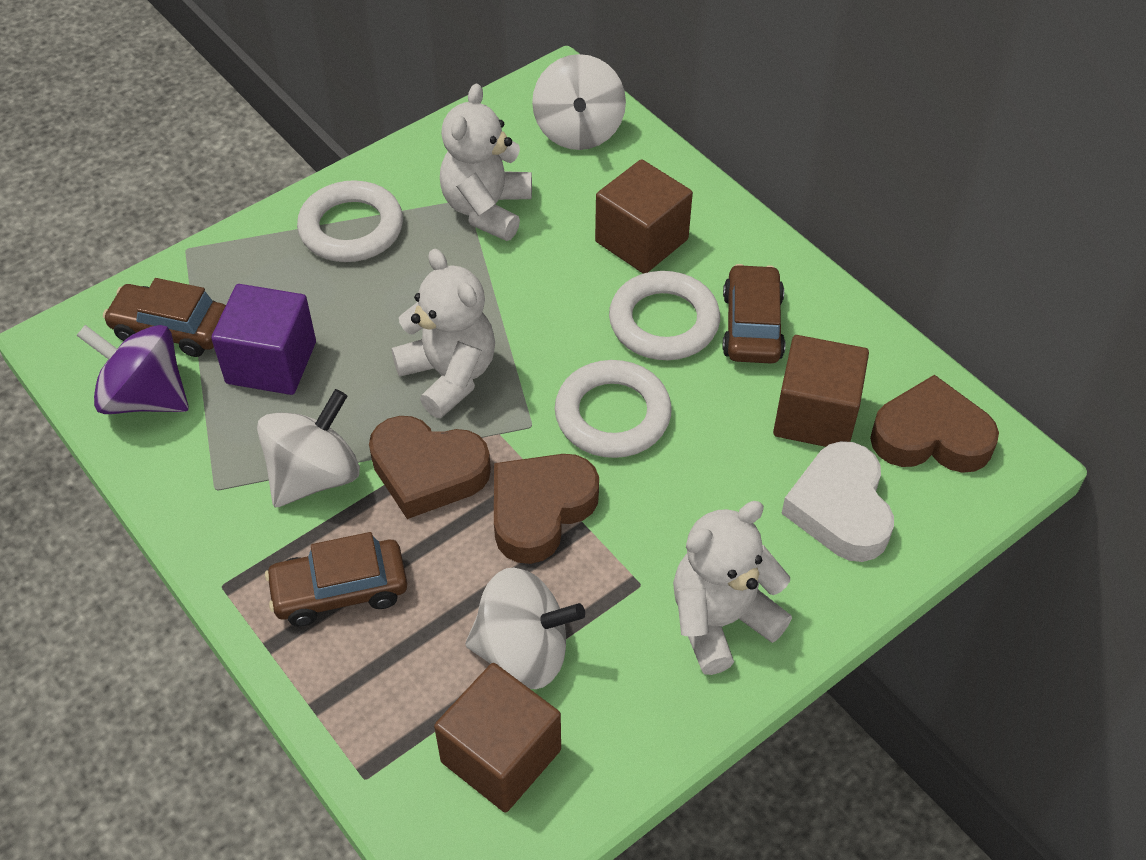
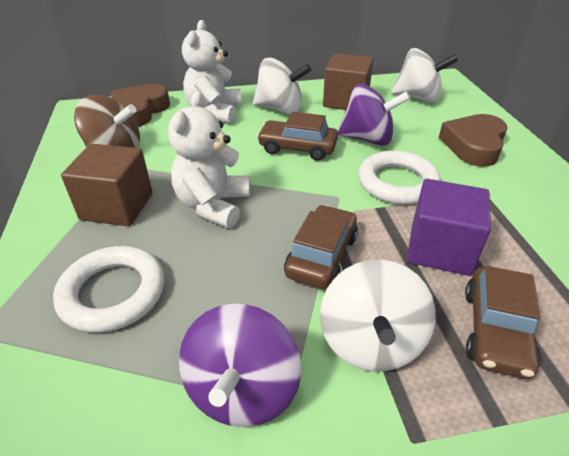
brown cube: 3 -> 2
brown heart: 3 -> 2
brown spinning top: 0 -> 1
purple spinning top: 1 -> 2
white heart: 1 -> 0
white ring: 3 -> 2
white teddy bear: 3 -> 2

